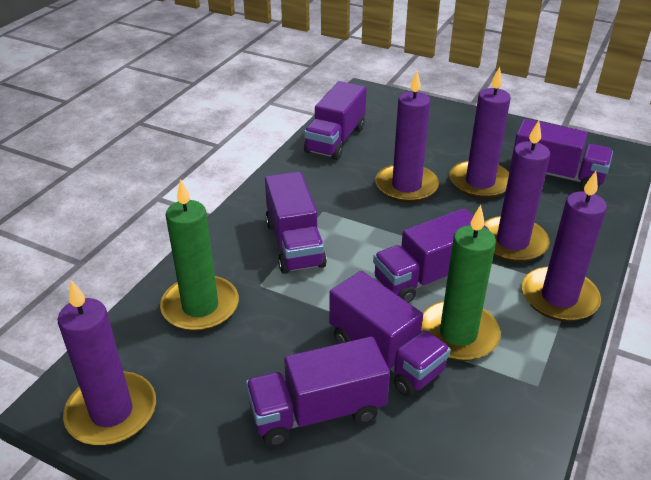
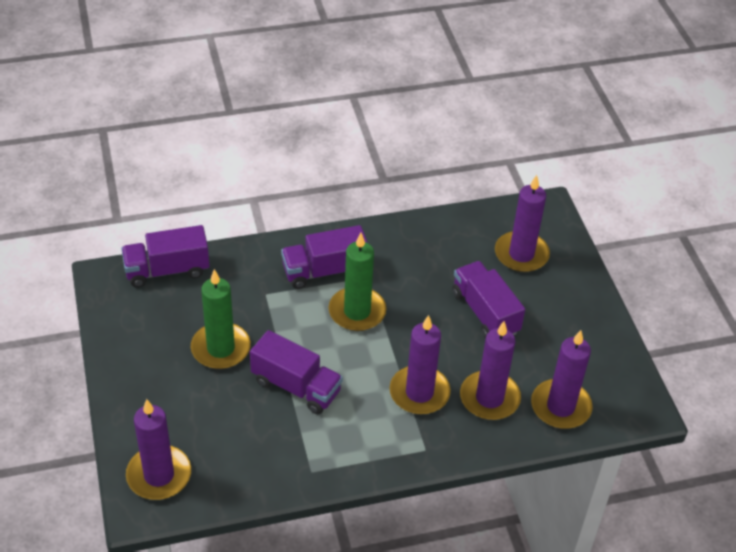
purple truck: 6 -> 4

